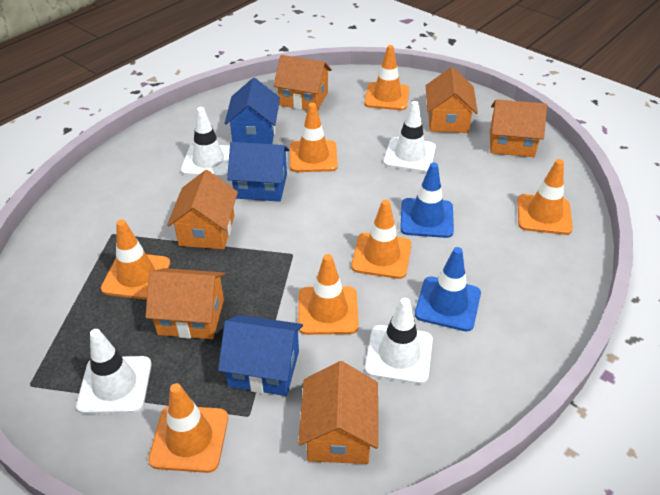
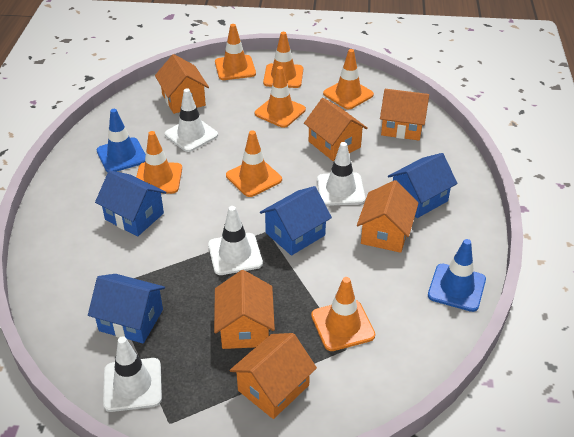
blue house: 3 -> 4

